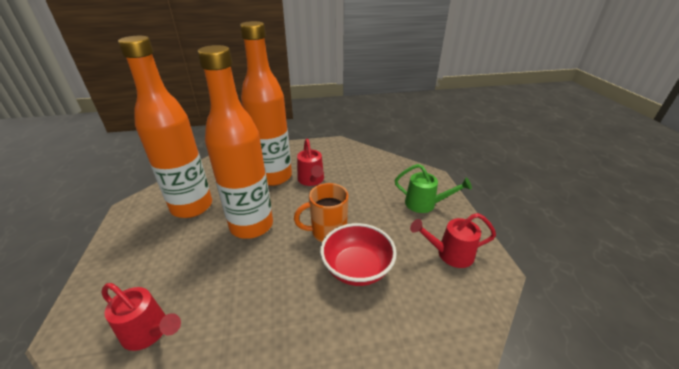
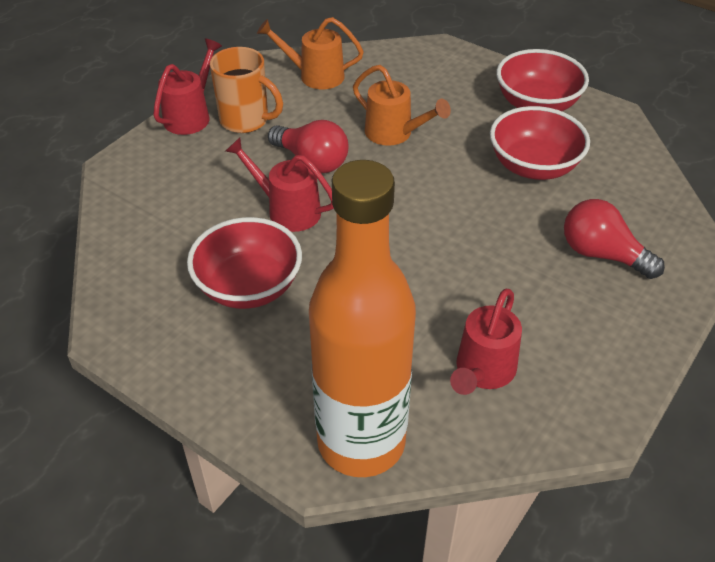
green watering can: 1 -> 0
orange bottle: 3 -> 1
orange watering can: 0 -> 2
red bowl: 1 -> 3
red light bulb: 0 -> 2

